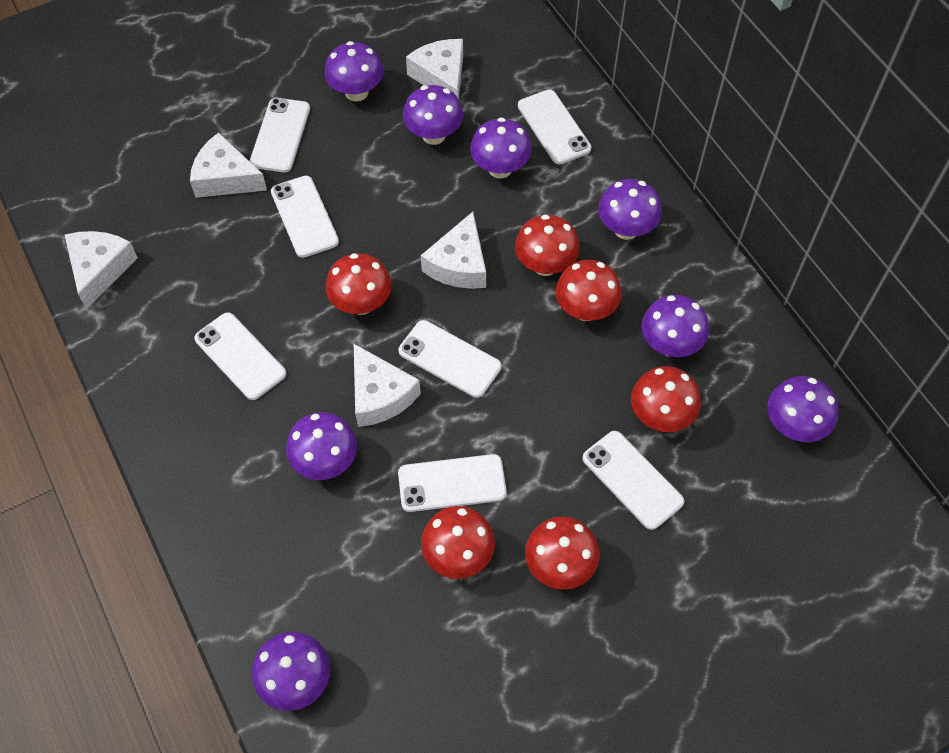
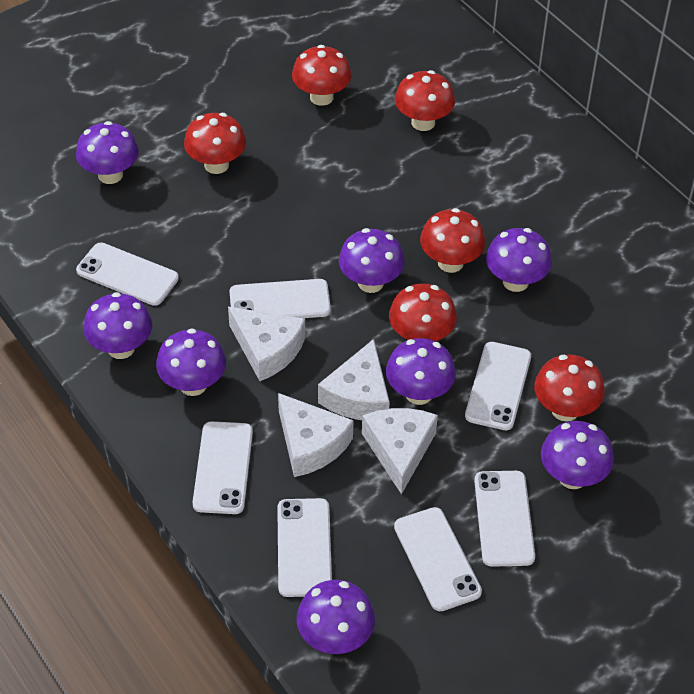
white cheese: 5 -> 4

